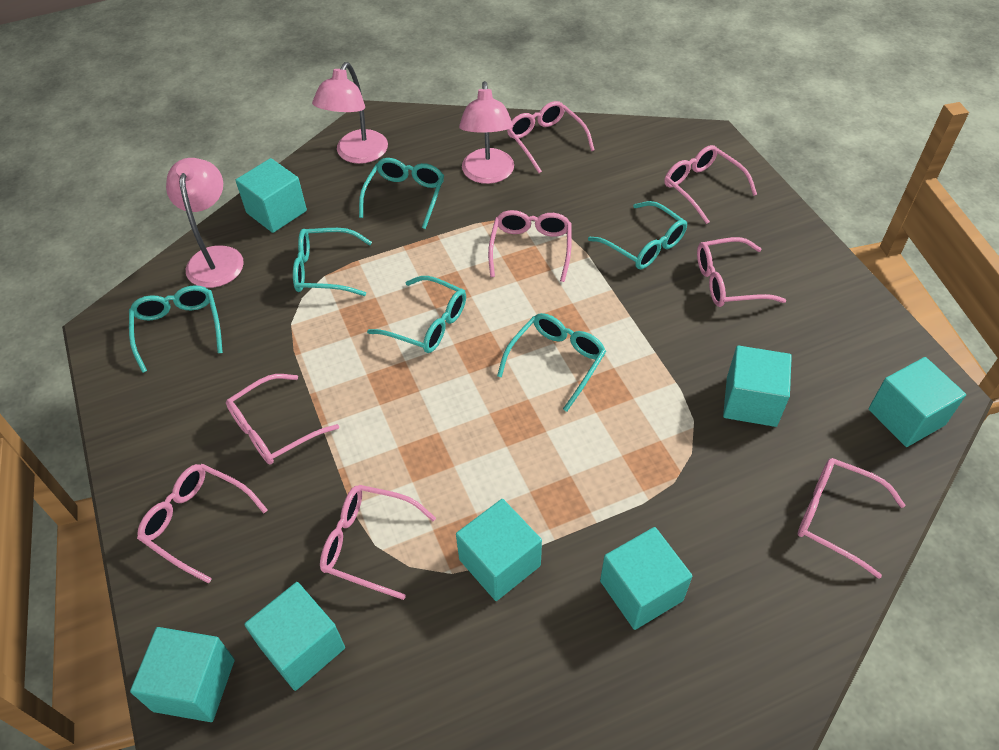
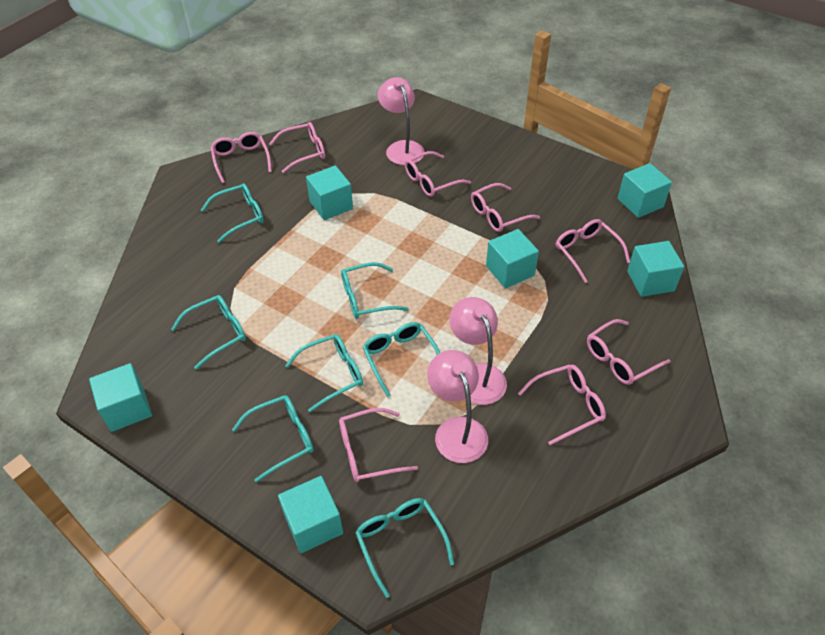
turquoise cube: 7 -> 6
turquoise glasses: 6 -> 7

